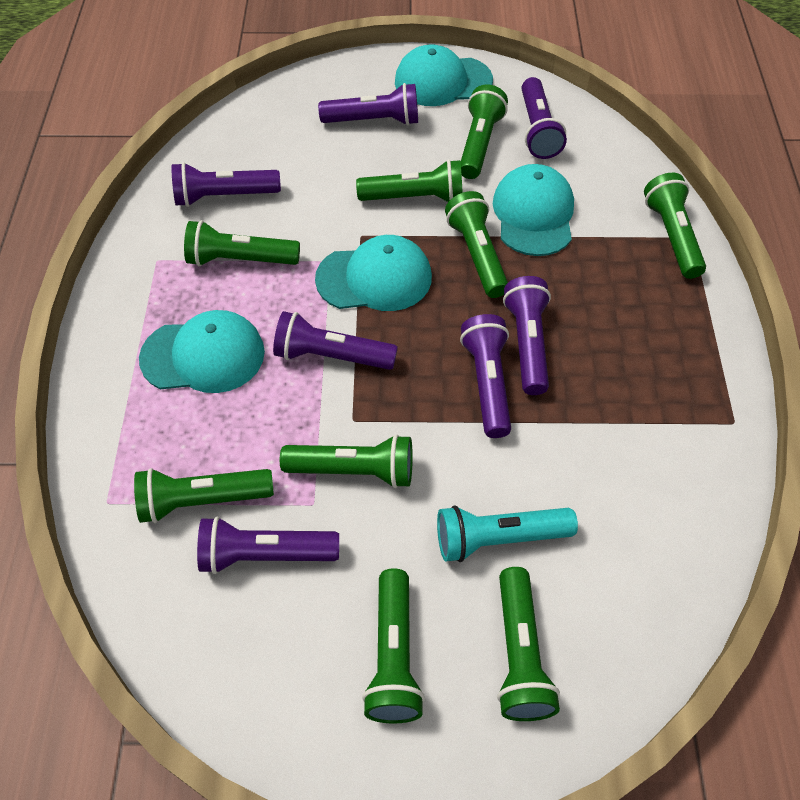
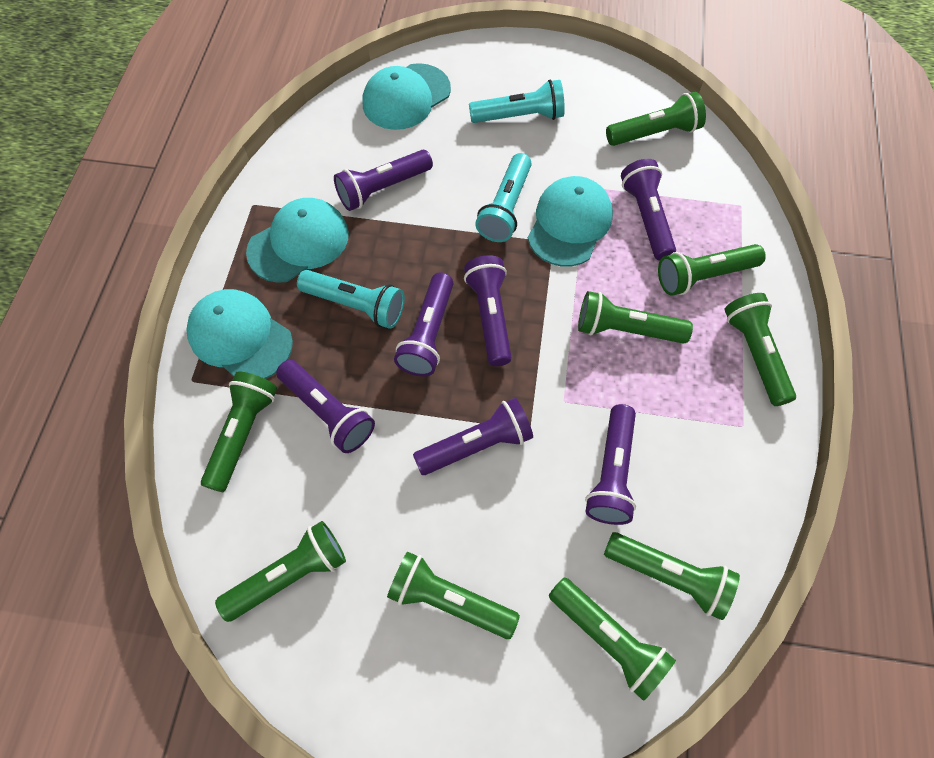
turquoise flashlight: 1 -> 3

